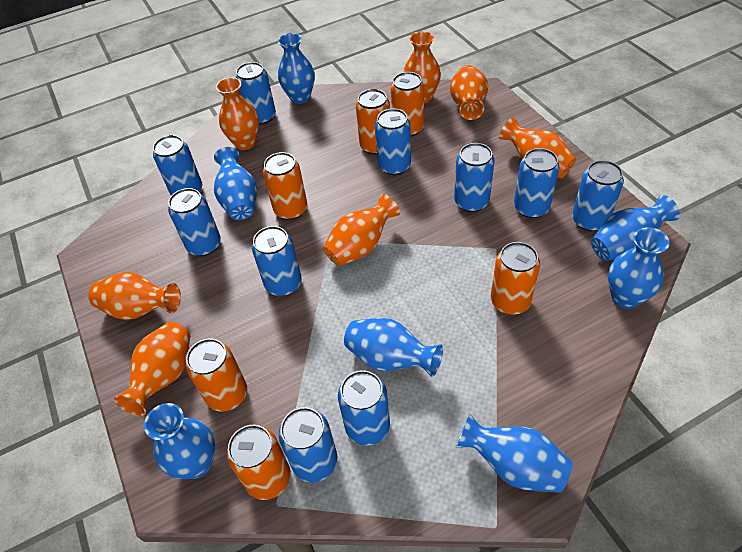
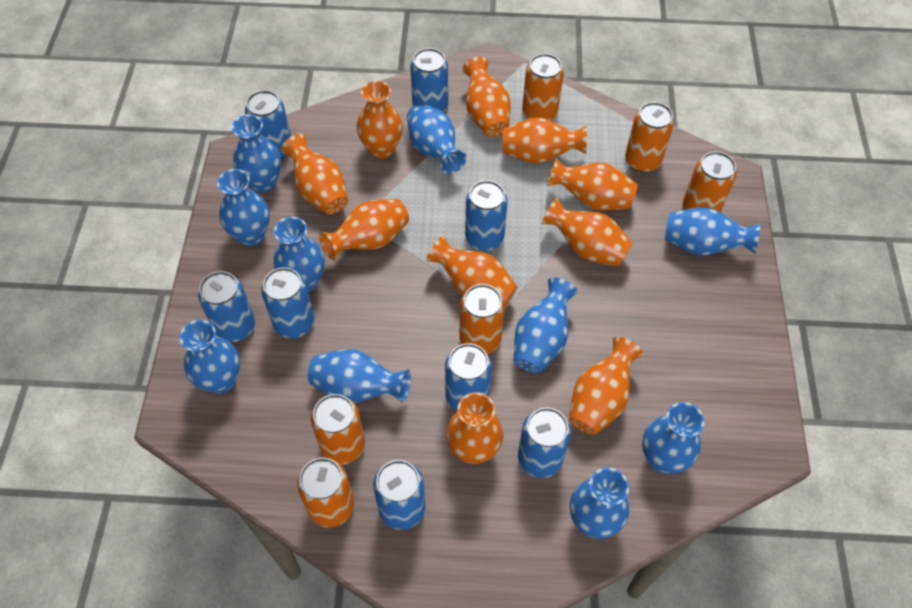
blue can: 10 -> 8
blue vase: 7 -> 10
orange vase: 7 -> 10

